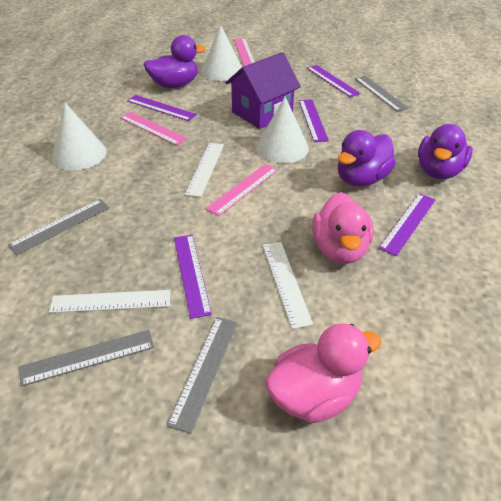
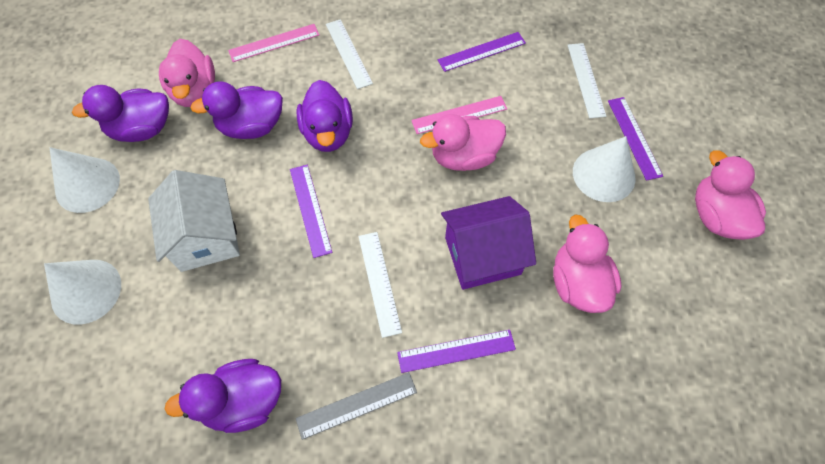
grey ruler: 4 -> 1
pink duck: 2 -> 4
pink ruler: 3 -> 2
purple duck: 3 -> 4
purple ruler: 5 -> 4
white house: 0 -> 1

